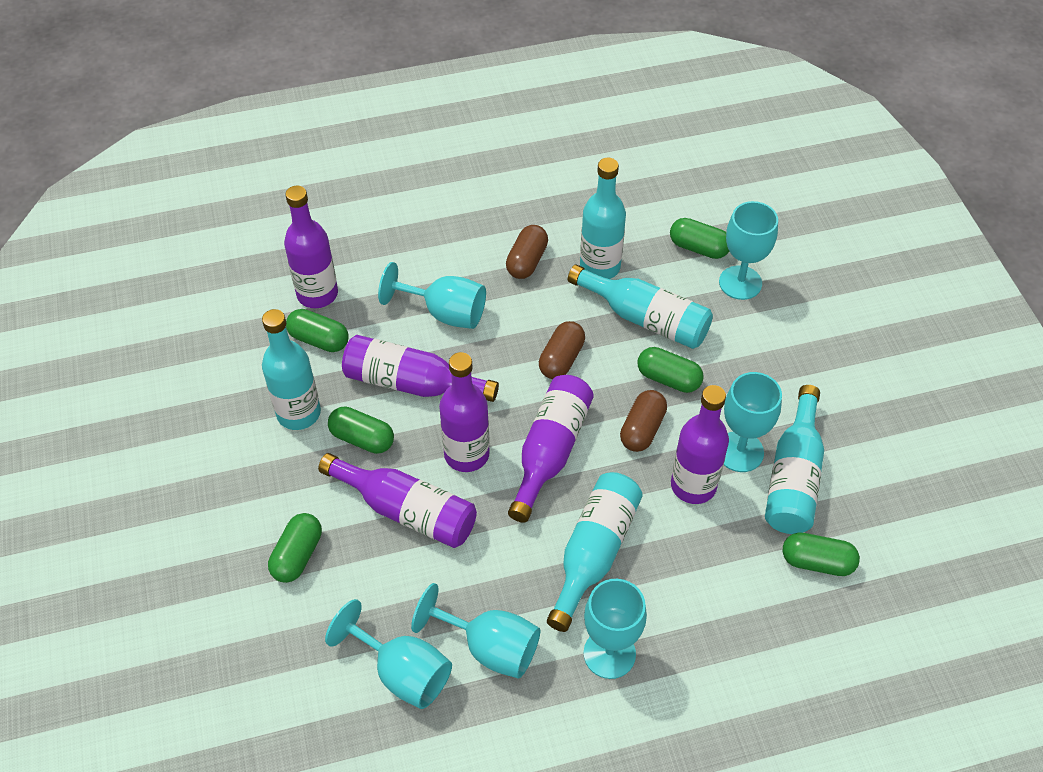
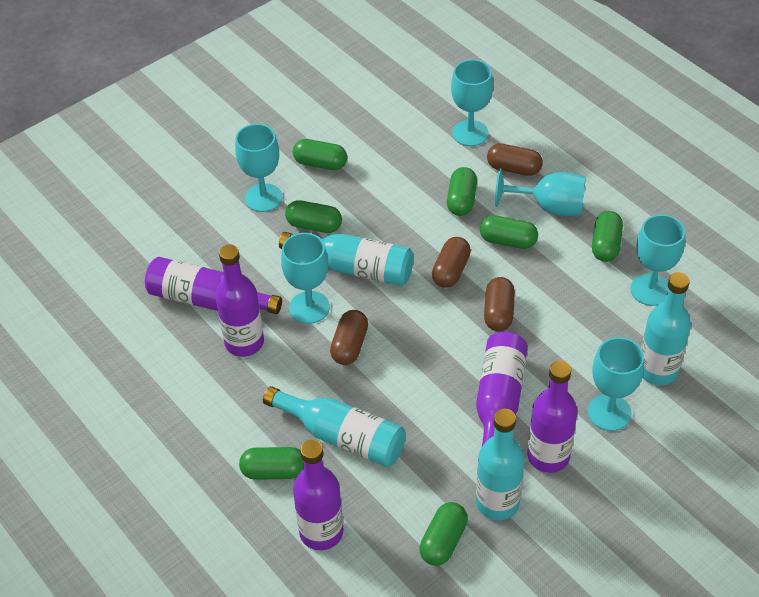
brown capsule: 3 -> 4
green capsule: 6 -> 7
purple bottle: 6 -> 5
turquoise bottle: 5 -> 4

